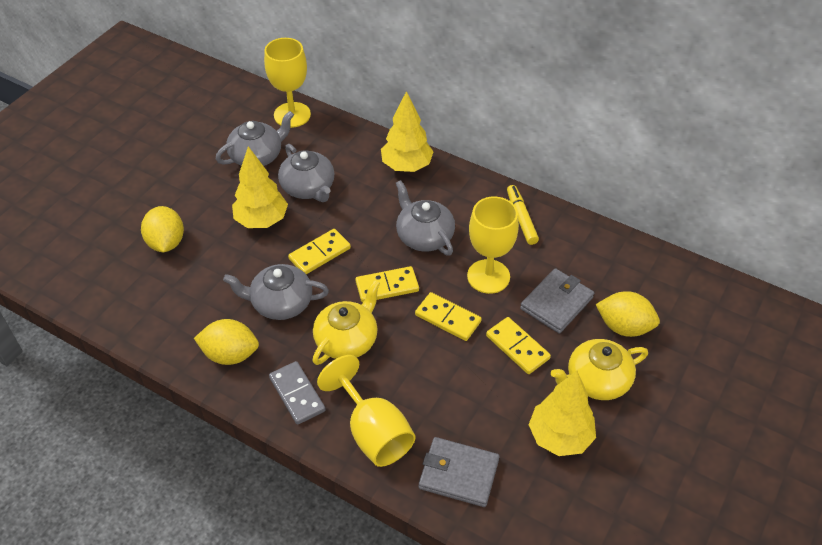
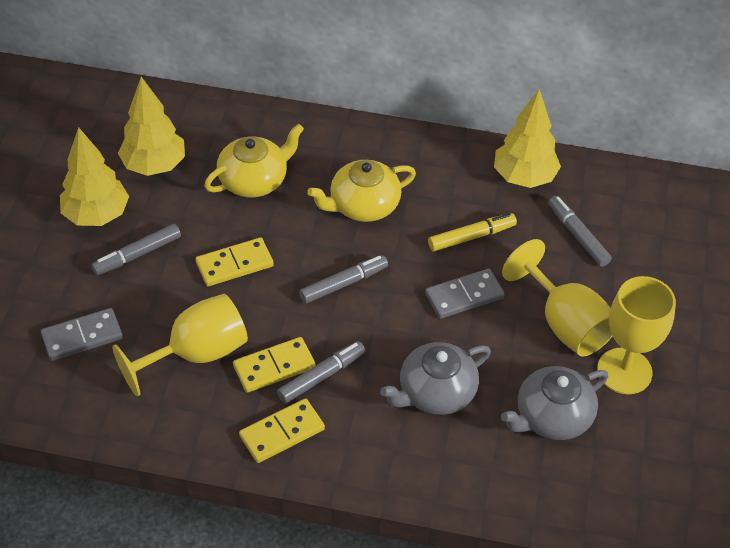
grey domino: 1 -> 2
grey marker: 0 -> 4
grey teapot: 4 -> 2
grey wallet: 2 -> 0
yellow domino: 4 -> 3
yellow lemon: 3 -> 0

